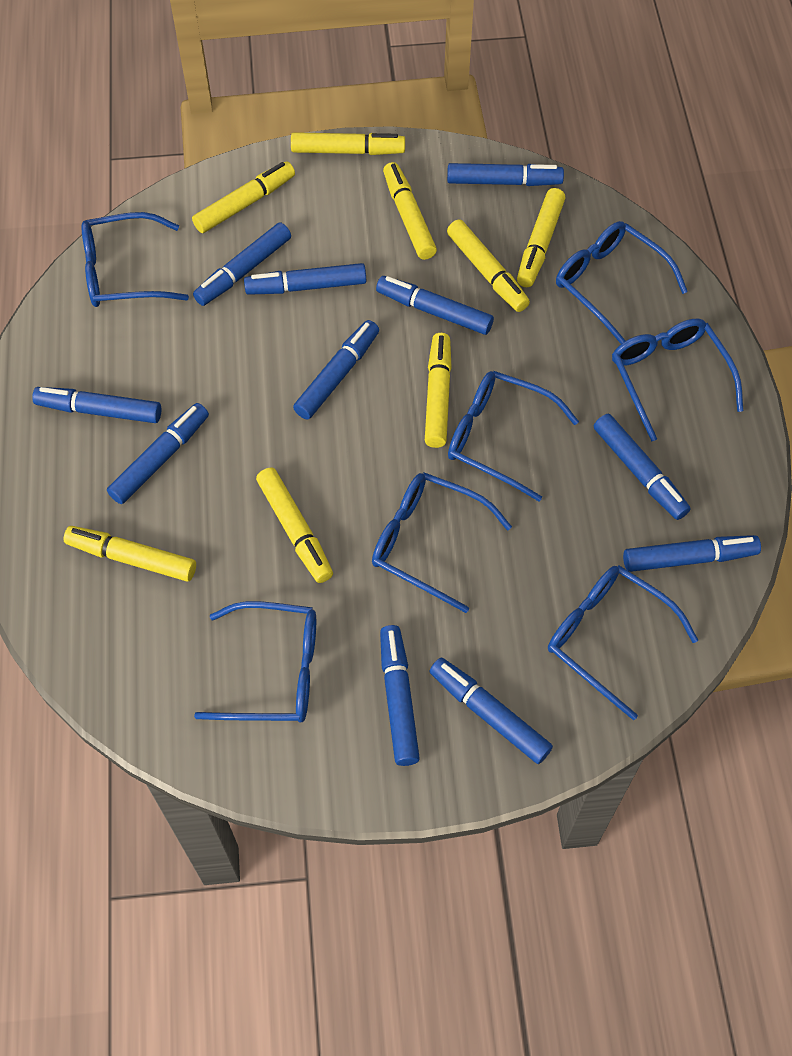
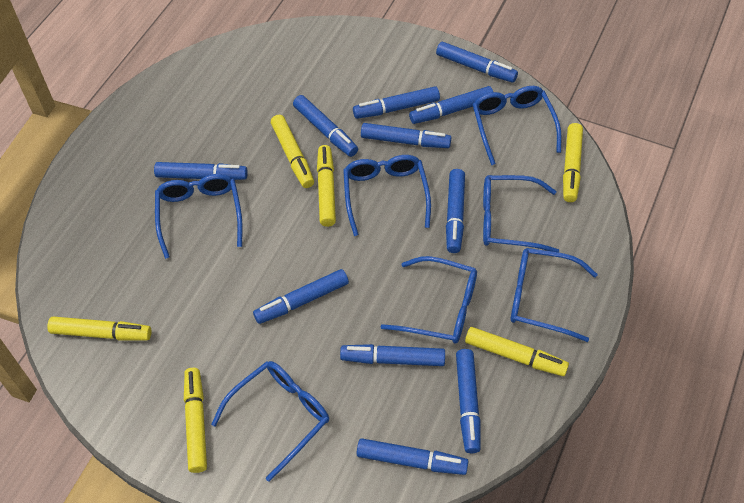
yellow marker: 8 -> 6

